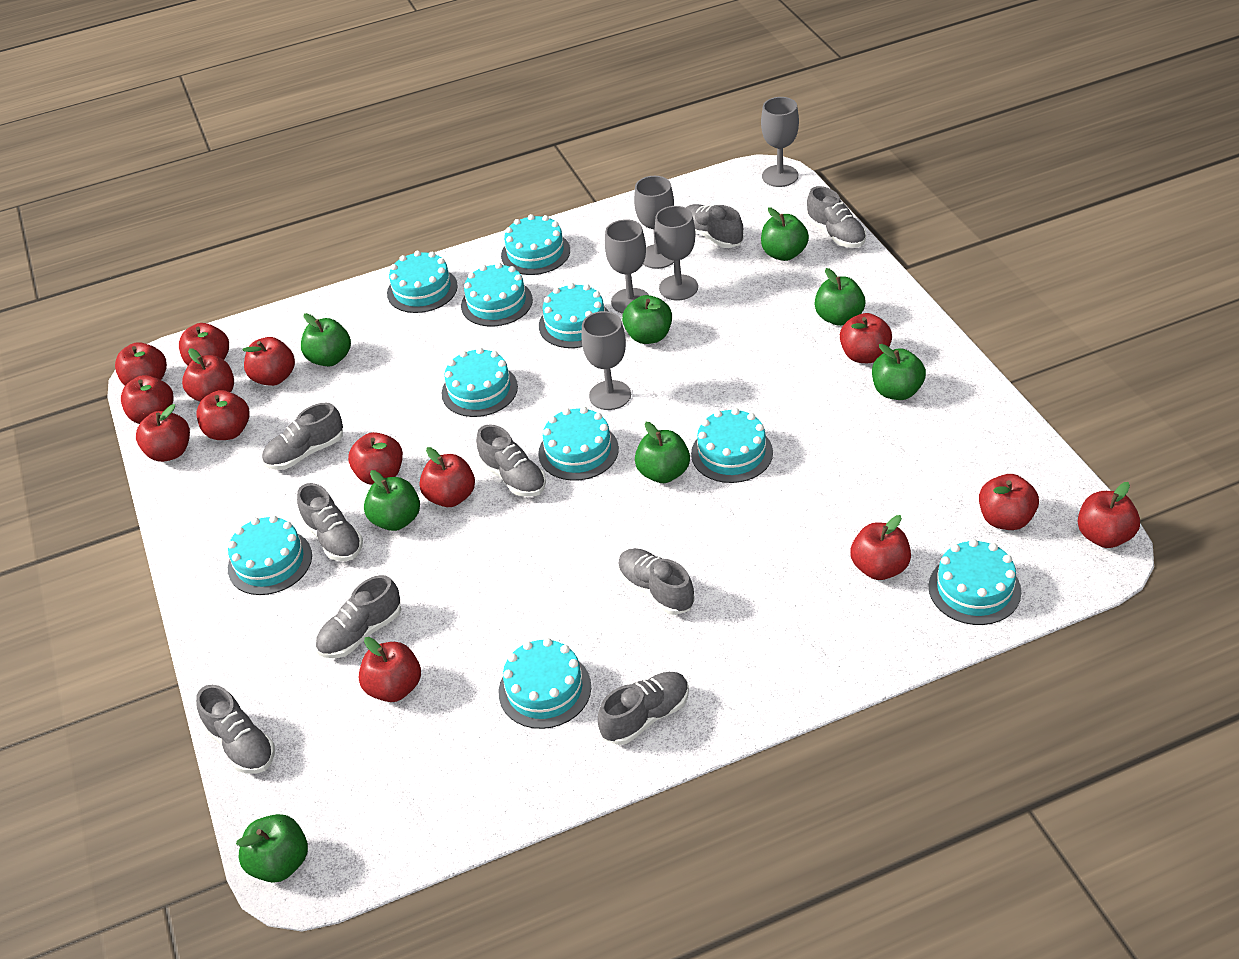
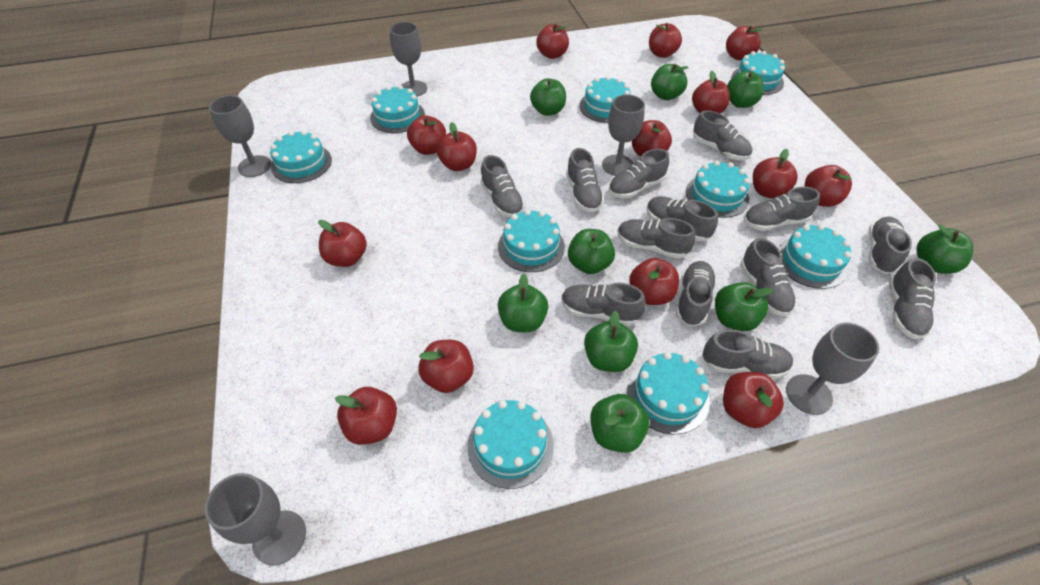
green apple: 8 -> 9
grey shoe: 9 -> 13
turquoise cake: 10 -> 9

